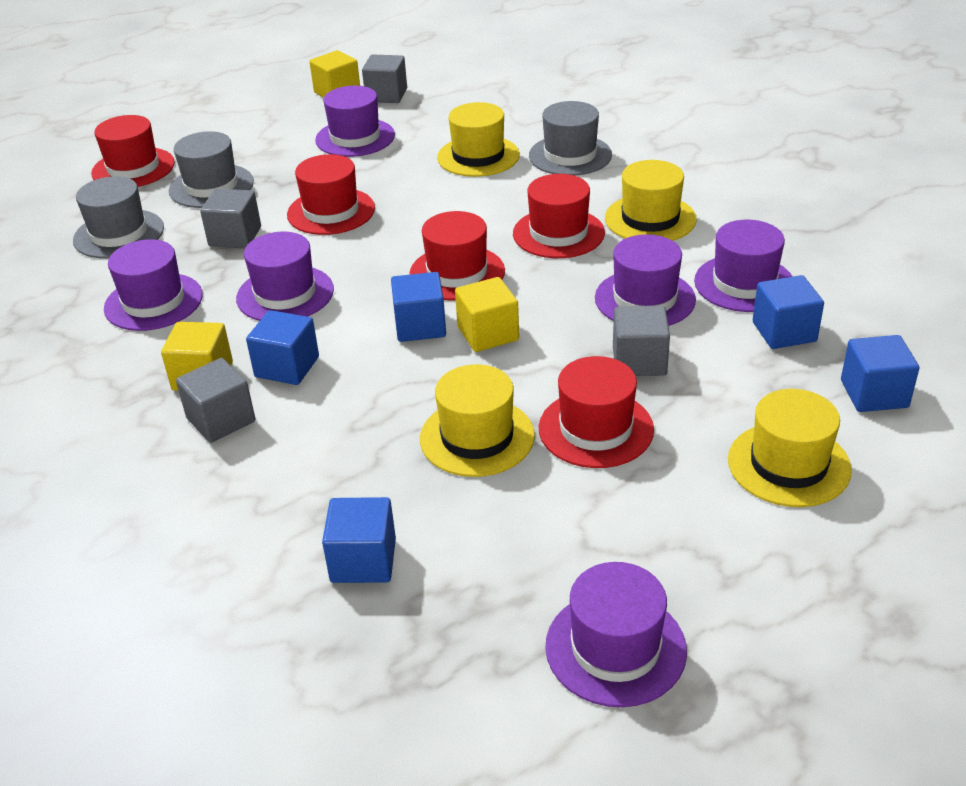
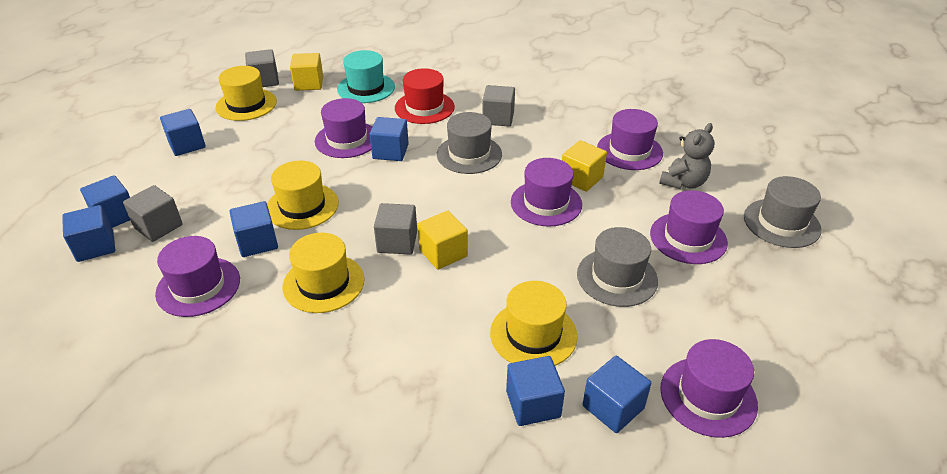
blue cube: 5 -> 7
grey teddy bear: 0 -> 1
red hat: 5 -> 1
turquoise hat: 0 -> 1

